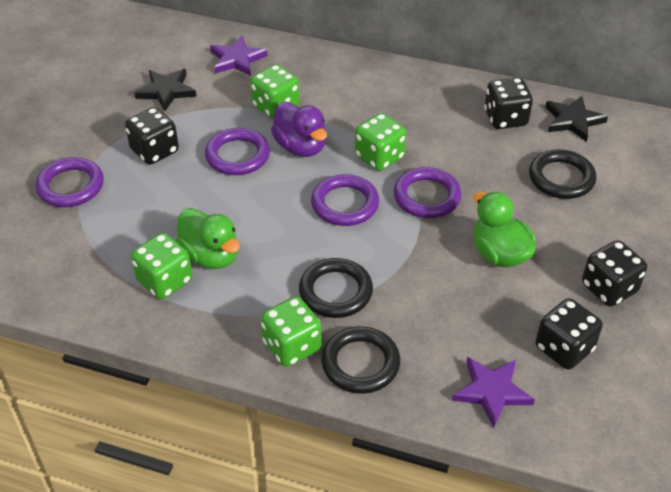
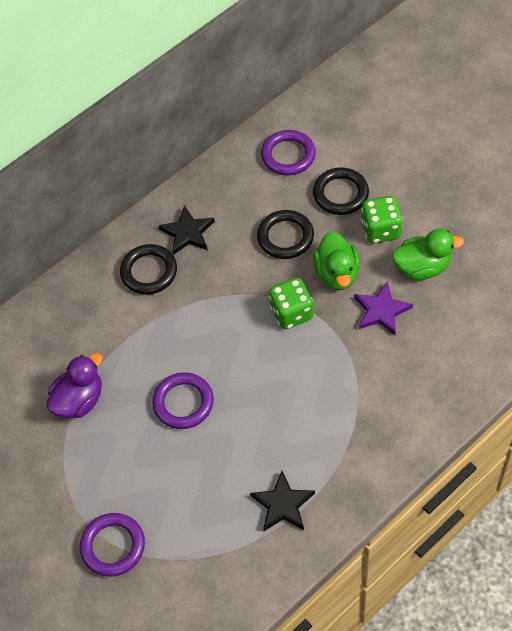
black dice: 4 -> 0
green dice: 4 -> 2
purple ring: 4 -> 3
purple star: 2 -> 1

